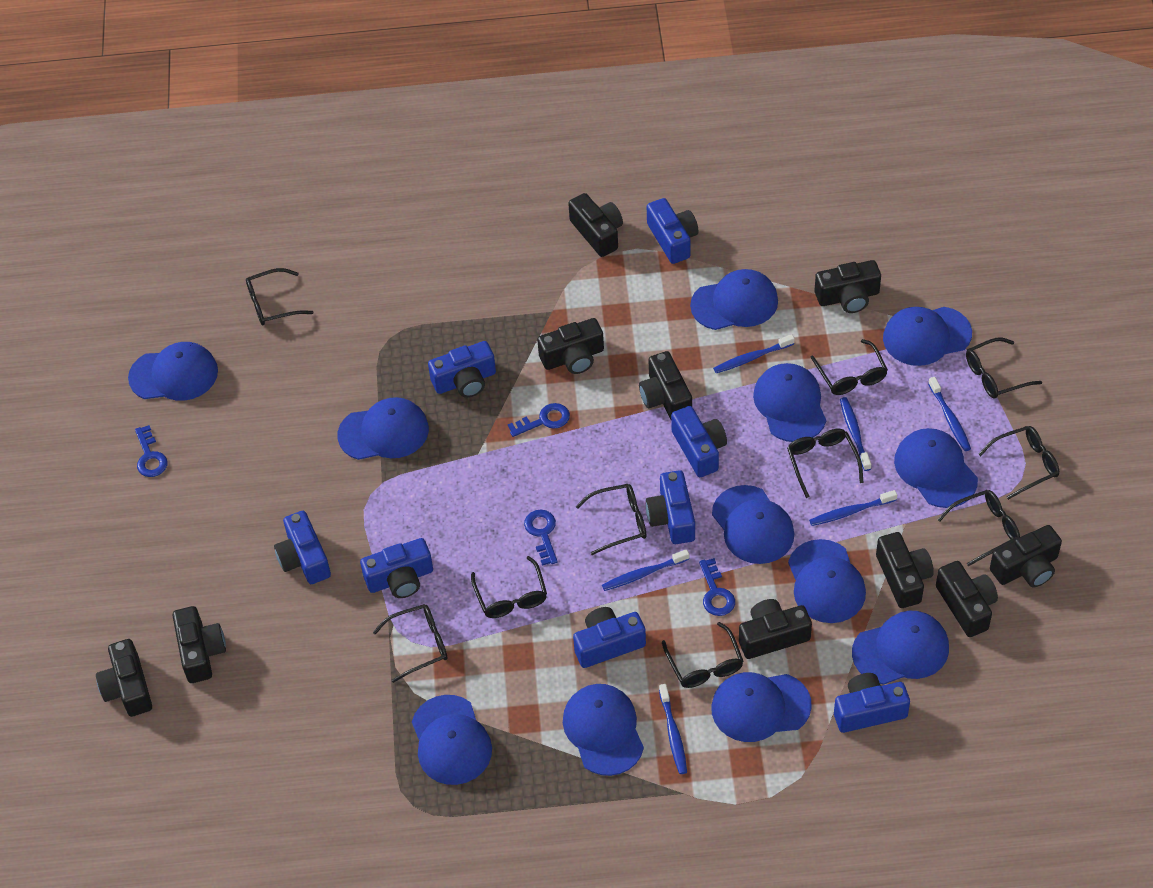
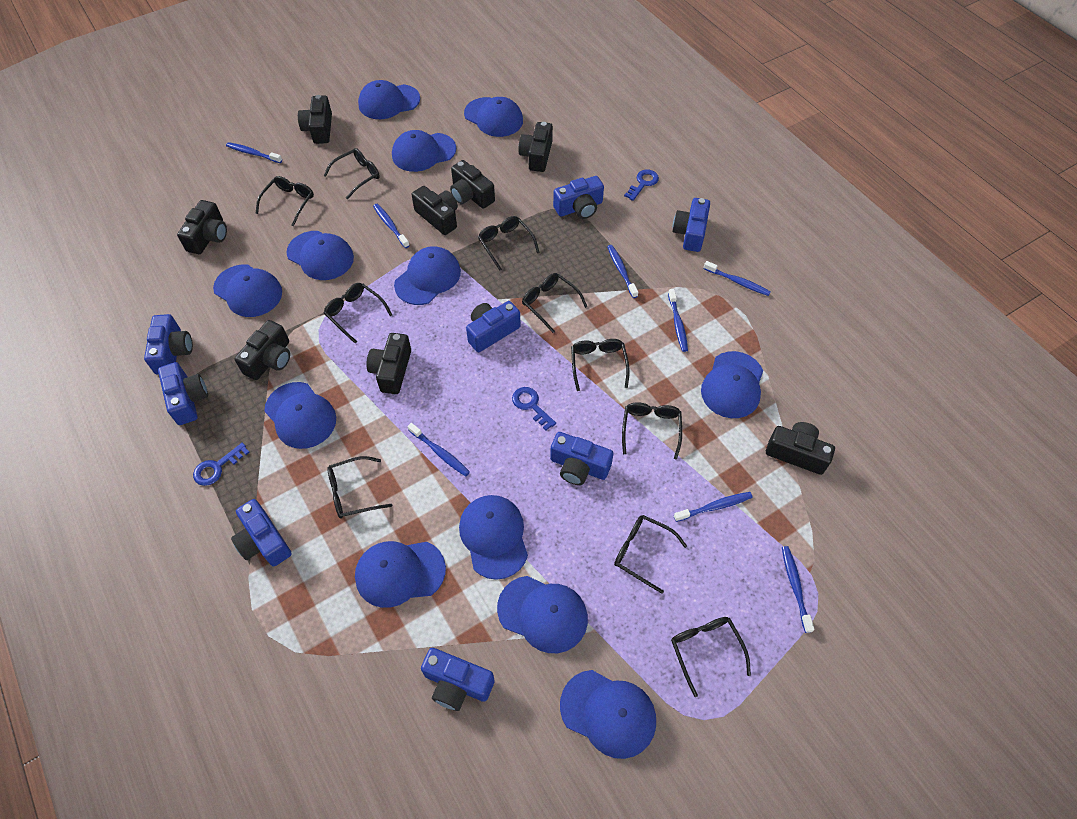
black camera: 10 -> 8
blue key: 4 -> 3
blue toothbrush: 6 -> 8

